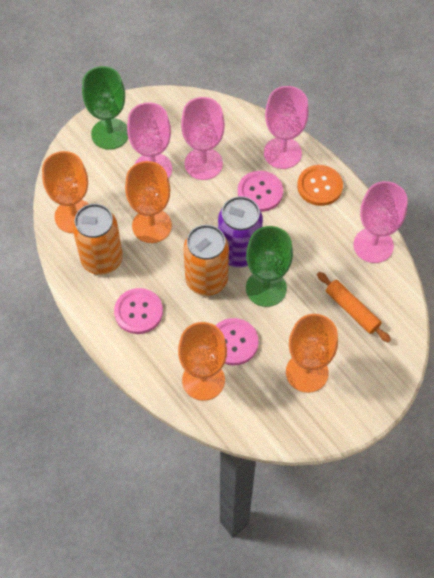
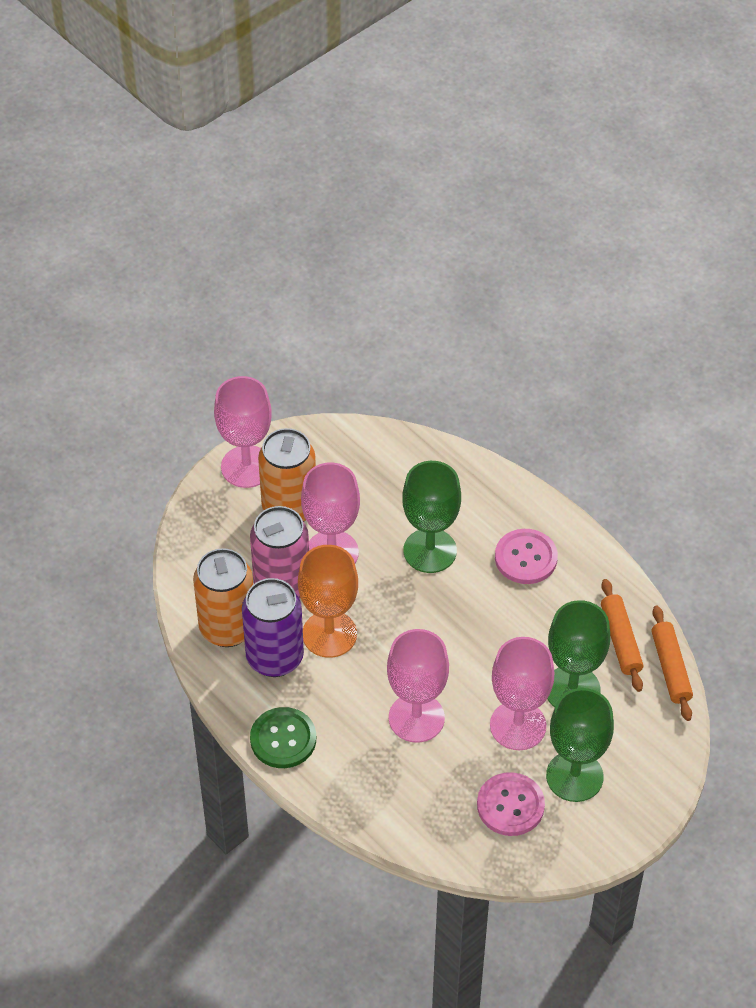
green button: 0 -> 1
green goblet: 2 -> 3
orange button: 1 -> 0
orange goblet: 4 -> 1
orange rolling pin: 1 -> 2
pink button: 3 -> 2
pink can: 0 -> 1

